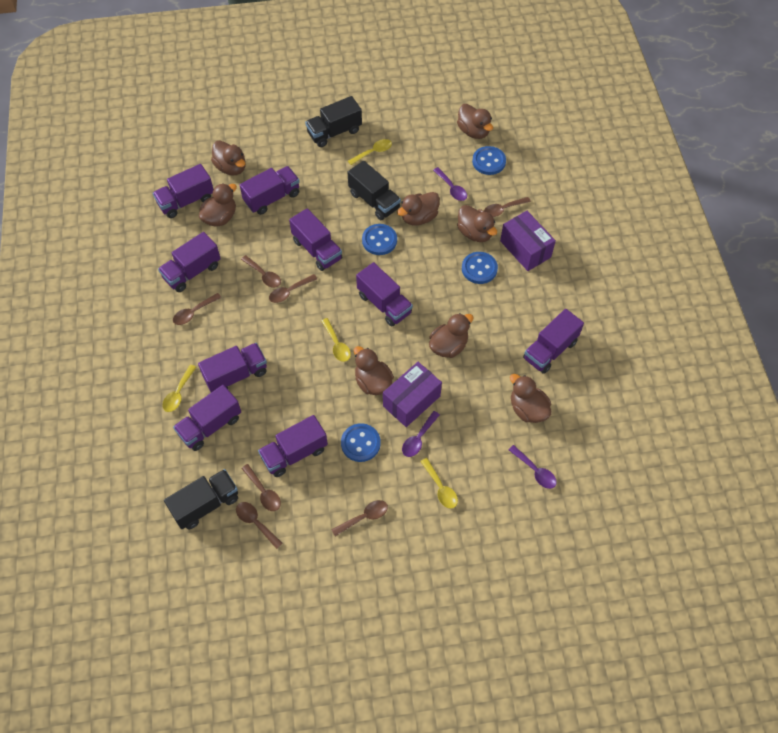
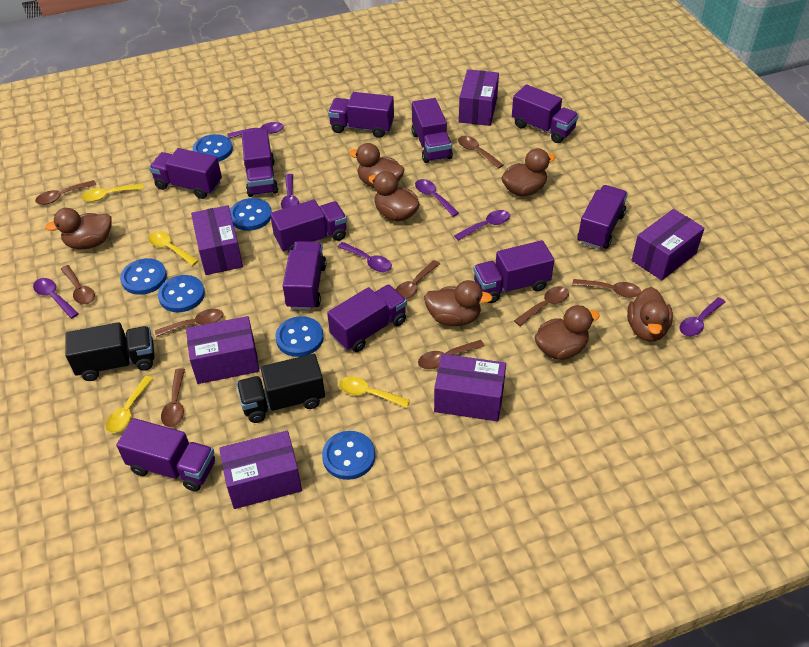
black truck: 3 -> 2
blue button: 4 -> 6
brown duck: 8 -> 7
brown spoon: 7 -> 9
purple box: 2 -> 6
purple spoon: 3 -> 7
purple truck: 9 -> 11

